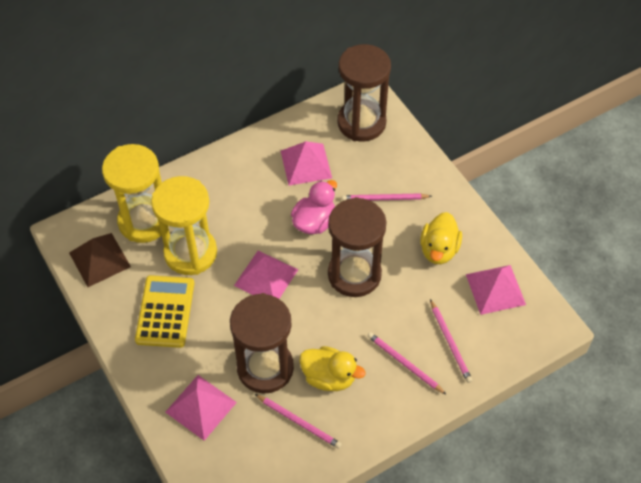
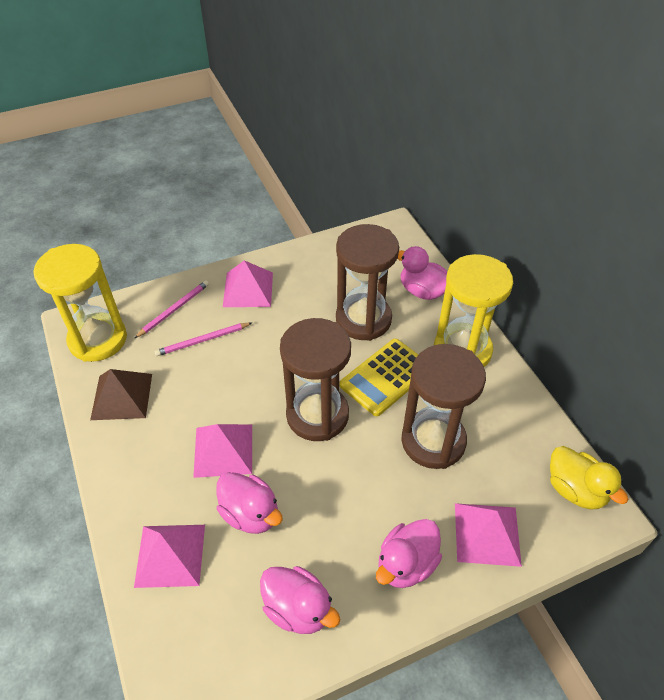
pink duck: 1 -> 4
pink pencil: 4 -> 2
yellow duck: 2 -> 1

